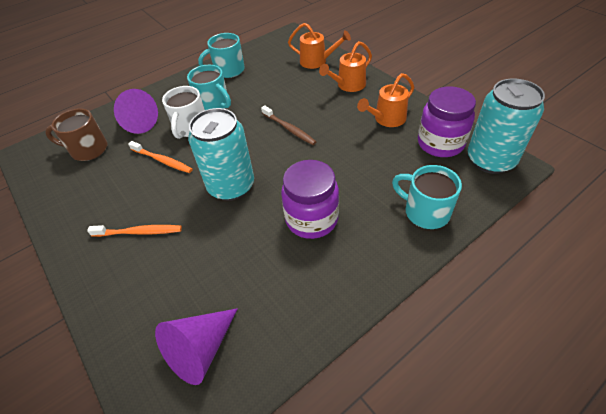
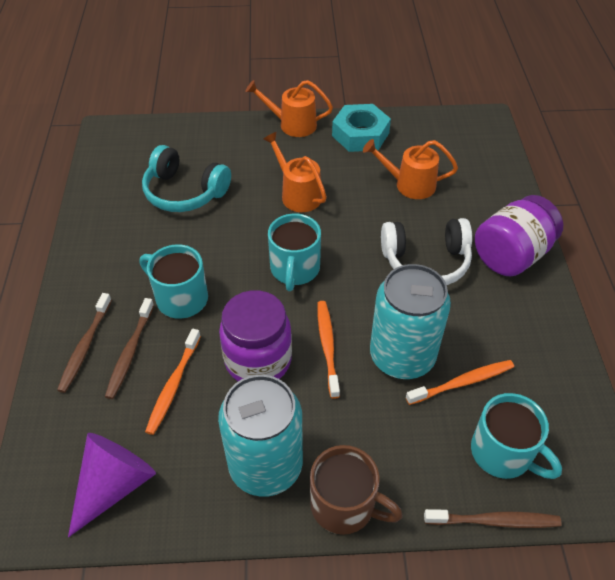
brown toothbrush: 1 -> 3
orange toothbrush: 2 -> 3
purple cone: 2 -> 1
turquoise headphones: 0 -> 1
turquoise nut: 0 -> 1
white headphones: 0 -> 1
white mug: 1 -> 0

